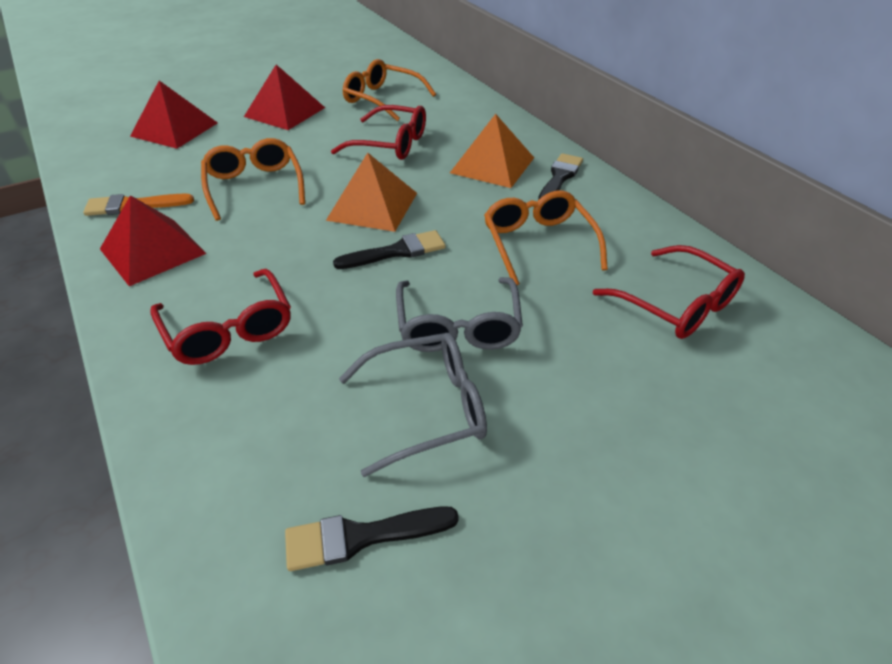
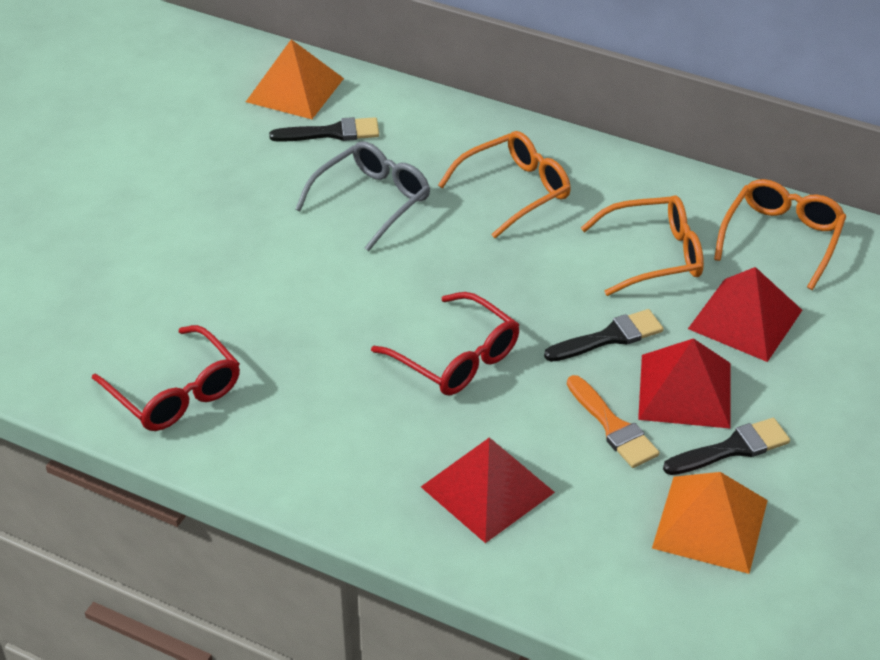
grey glasses: 2 -> 1
red glasses: 3 -> 2

